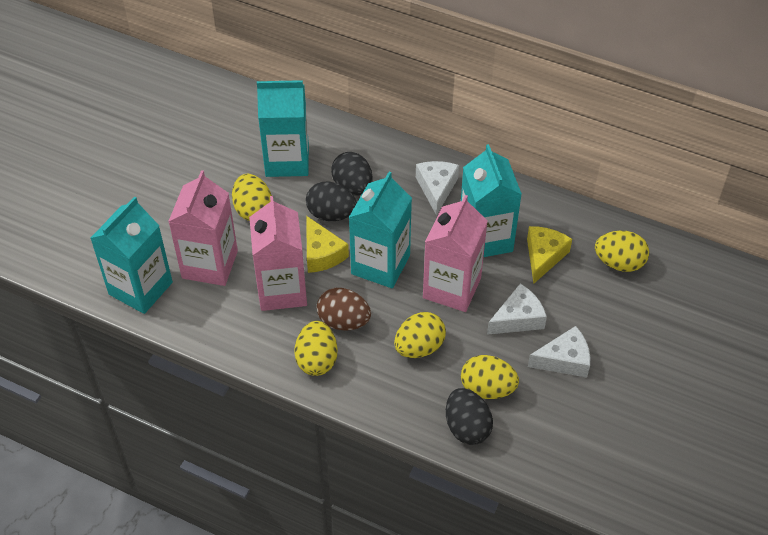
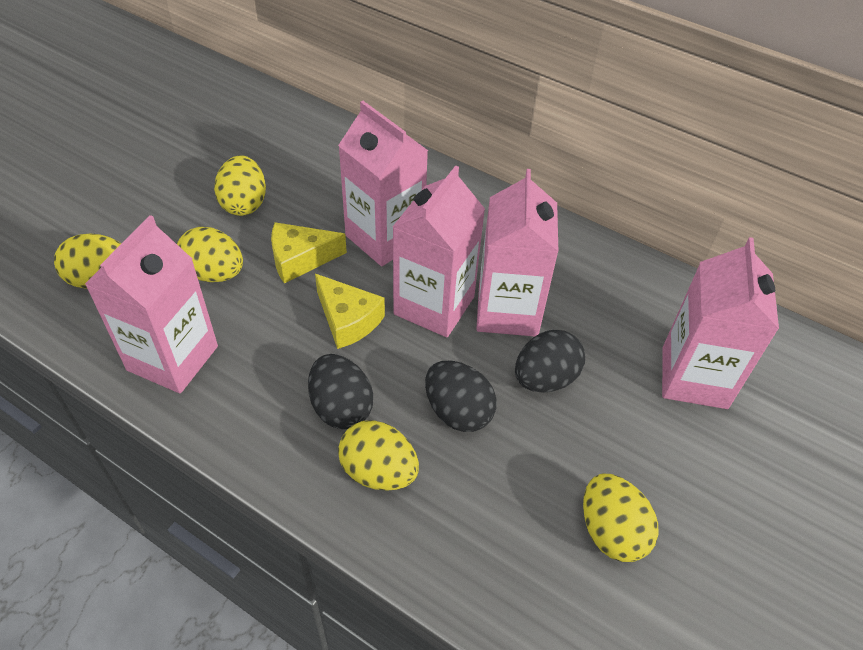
brown egg: 1 -> 0
pink carton: 3 -> 5
turquoise carton: 4 -> 0
white cheese: 3 -> 0

